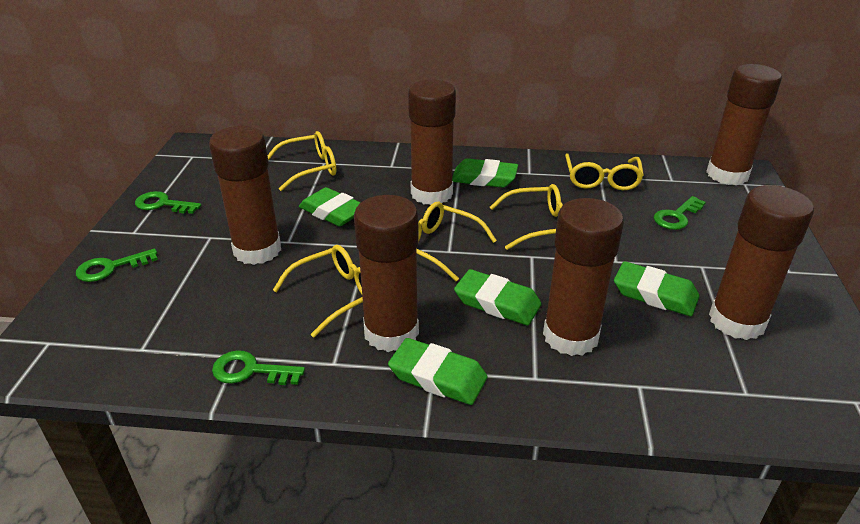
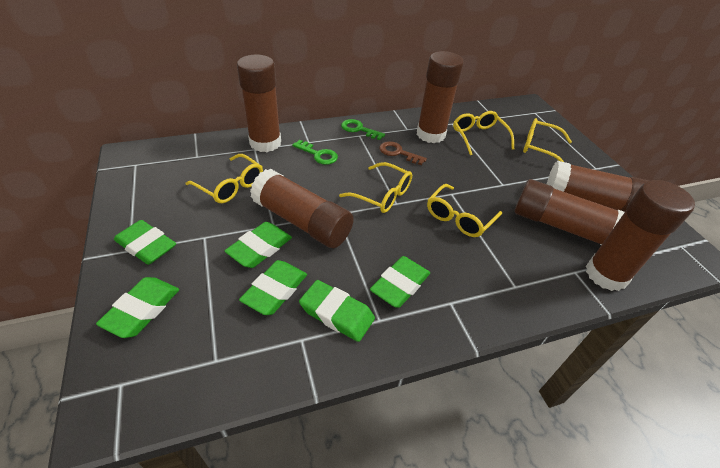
brown key: 0 -> 1
green eraser: 5 -> 6
green key: 4 -> 2

